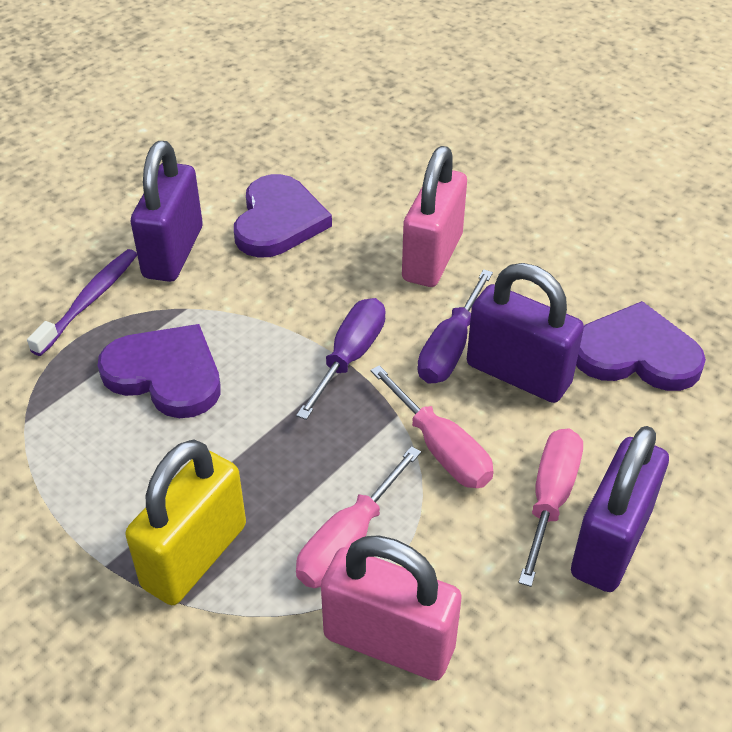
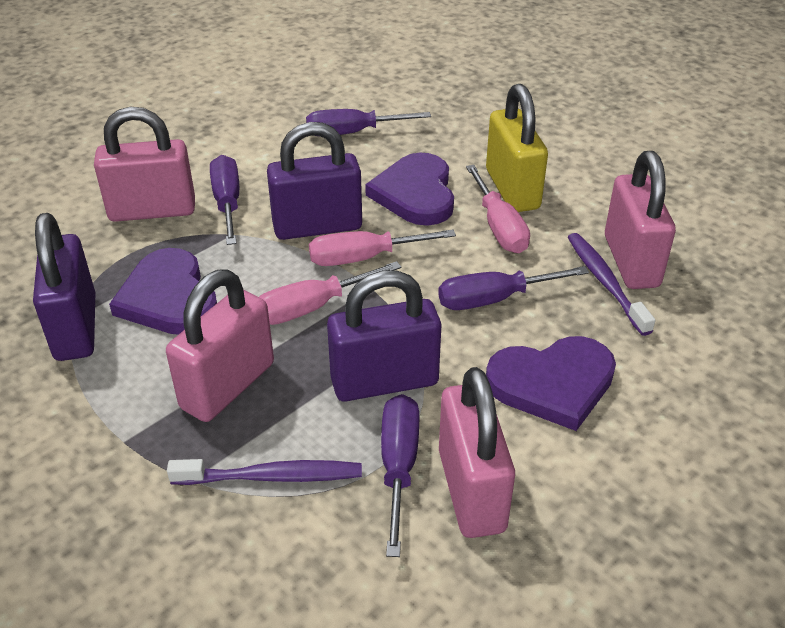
pink padlock: 2 -> 4
purple screwdriver: 2 -> 4
purple toothbrush: 1 -> 2

